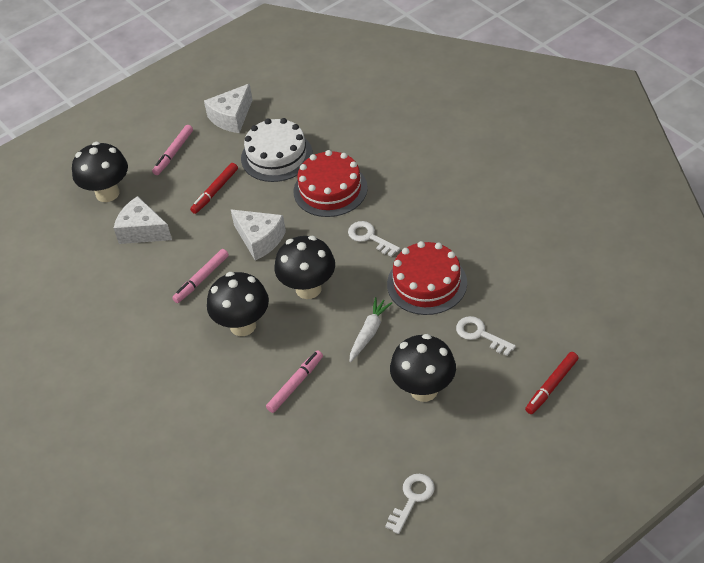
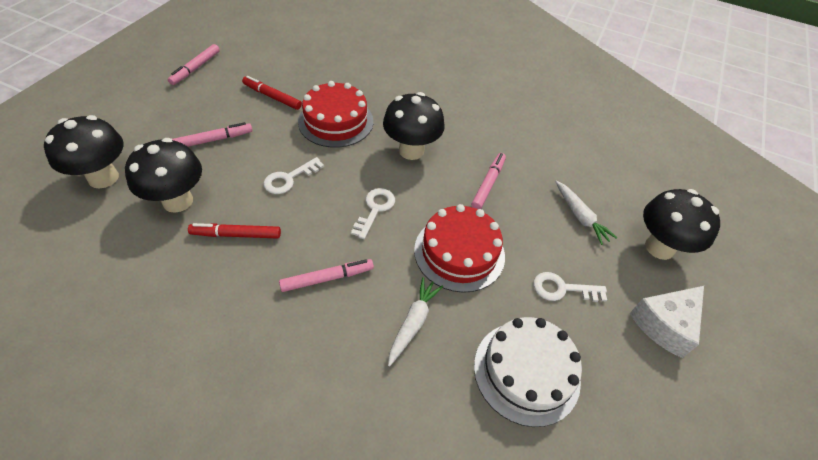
pink marker: 3 -> 4
white carrot: 1 -> 2
white cheese: 3 -> 1

